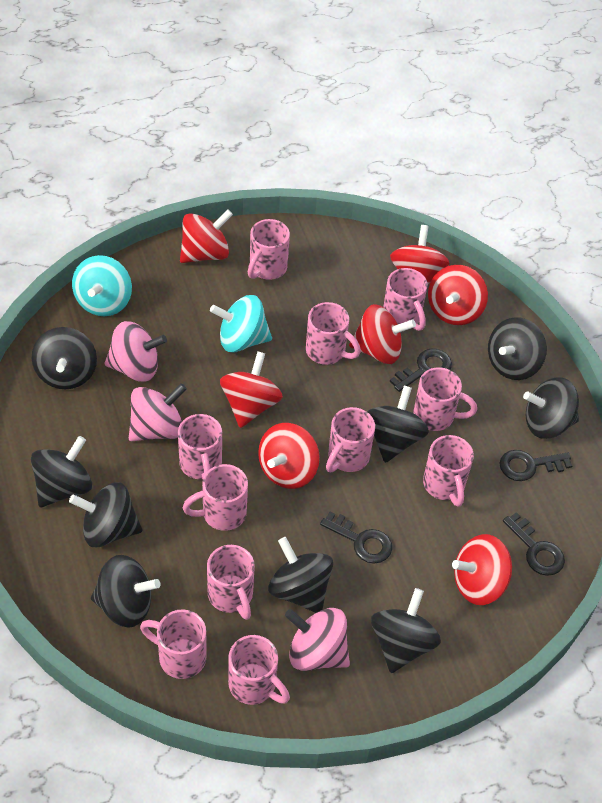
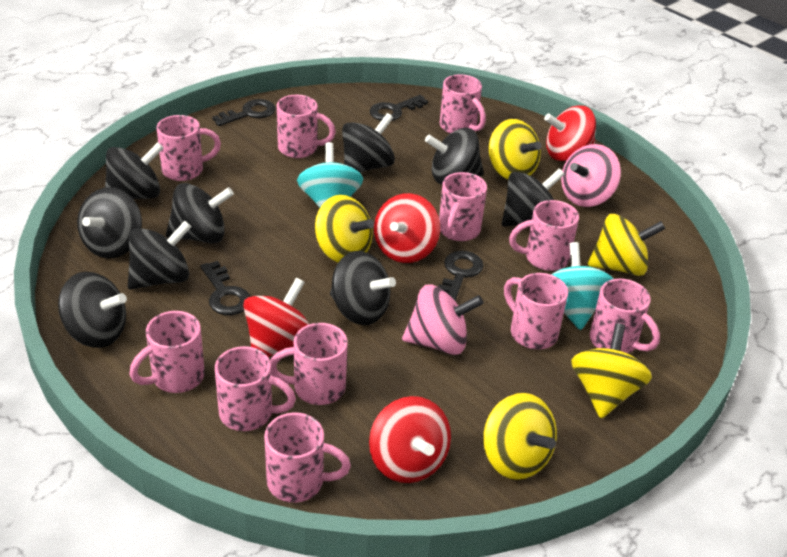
pink spinning top: 3 -> 2
red spinning top: 7 -> 4
yellow spinning top: 0 -> 5

